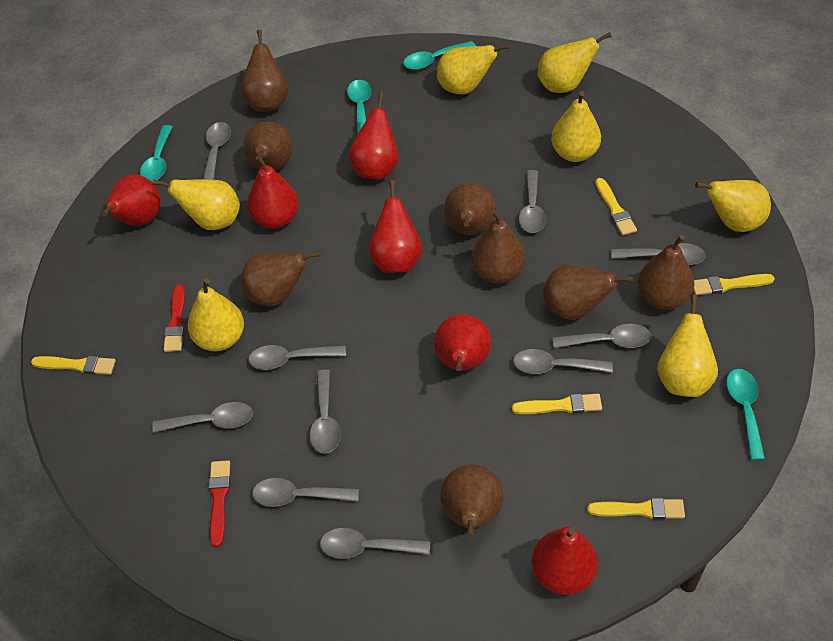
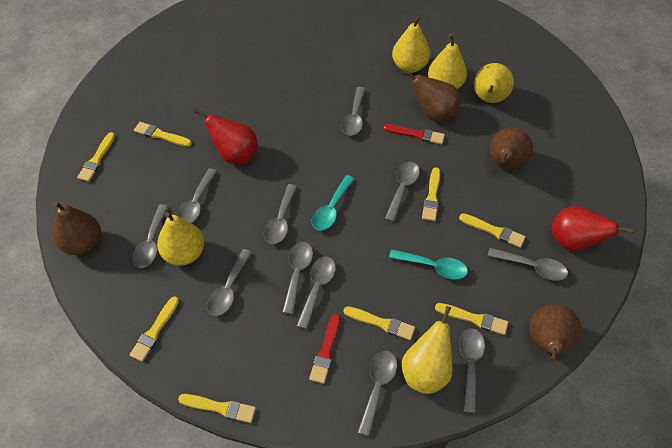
brown pear: 8 -> 4
grey spoon: 10 -> 11
red pear: 6 -> 2
turquoise spoon: 4 -> 2
yellow brush: 5 -> 8
yellow pear: 7 -> 5

